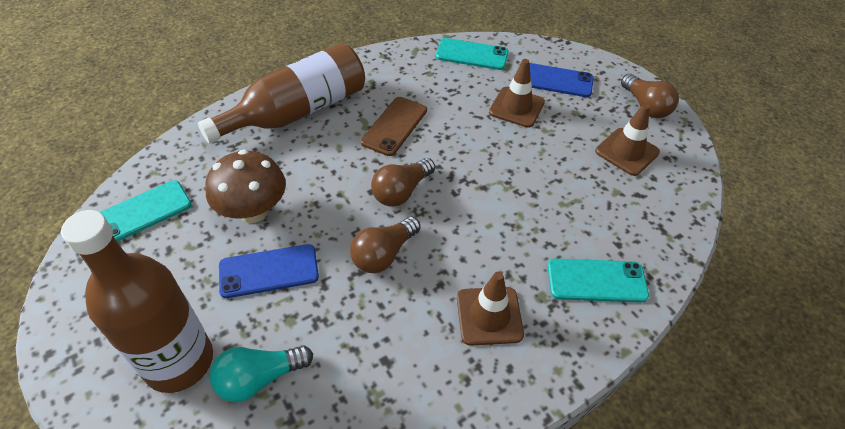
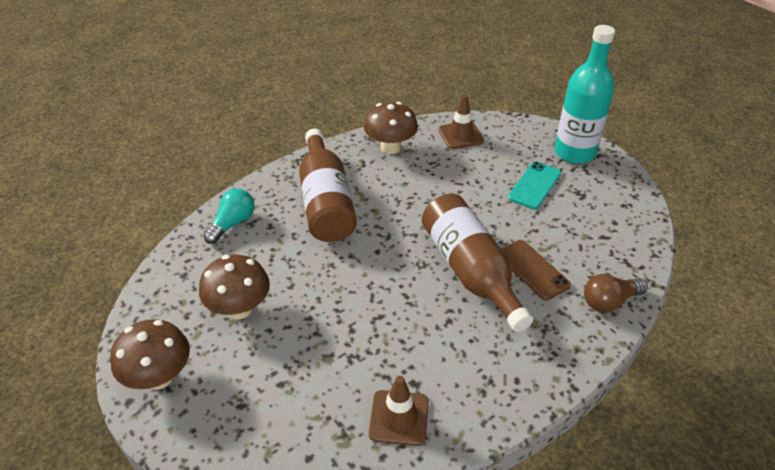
blue phone: 2 -> 0
brown light bulb: 3 -> 1
brown mushroom: 1 -> 3
brown traffic cone: 3 -> 2
turquoise bottle: 0 -> 1
turquoise phone: 3 -> 1

